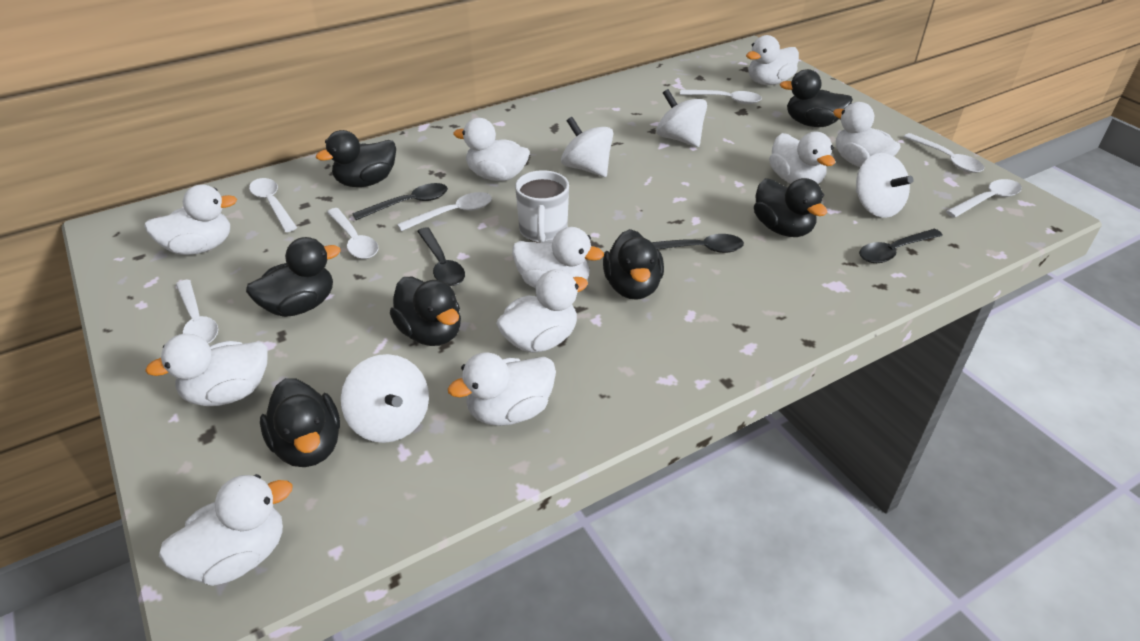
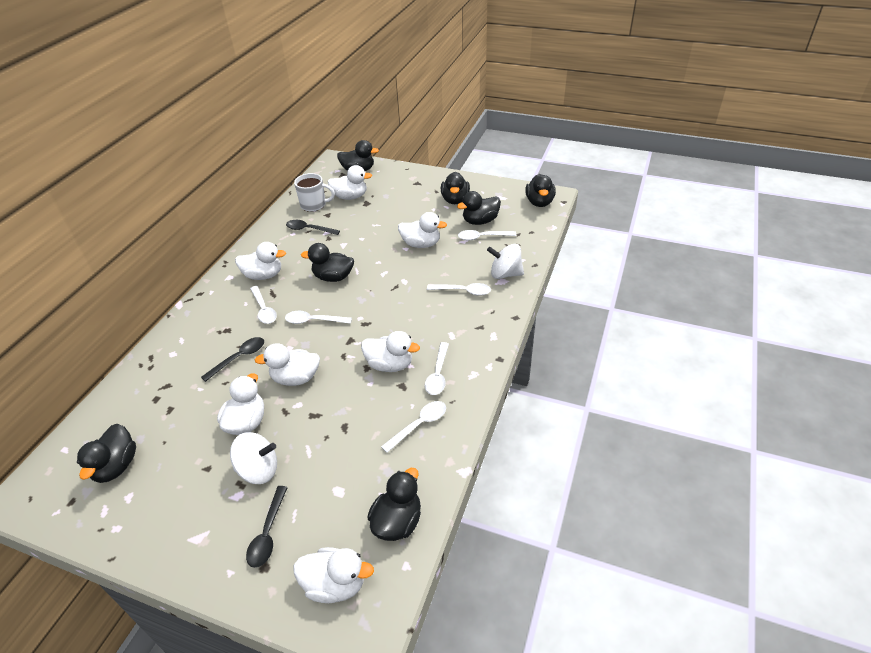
black spoon: 4 -> 3
white duck: 10 -> 7
white spinning top: 4 -> 2
white spoon: 7 -> 6

